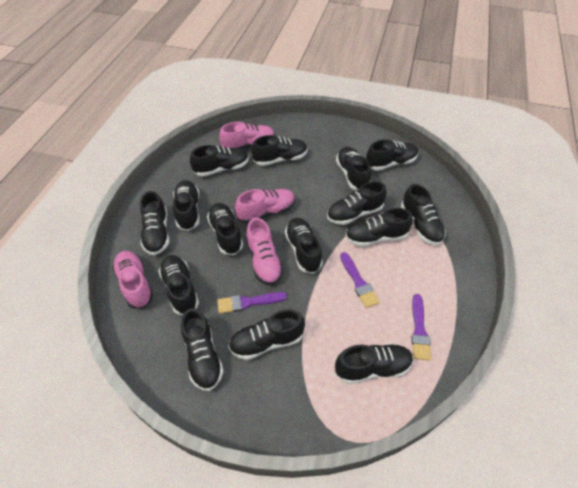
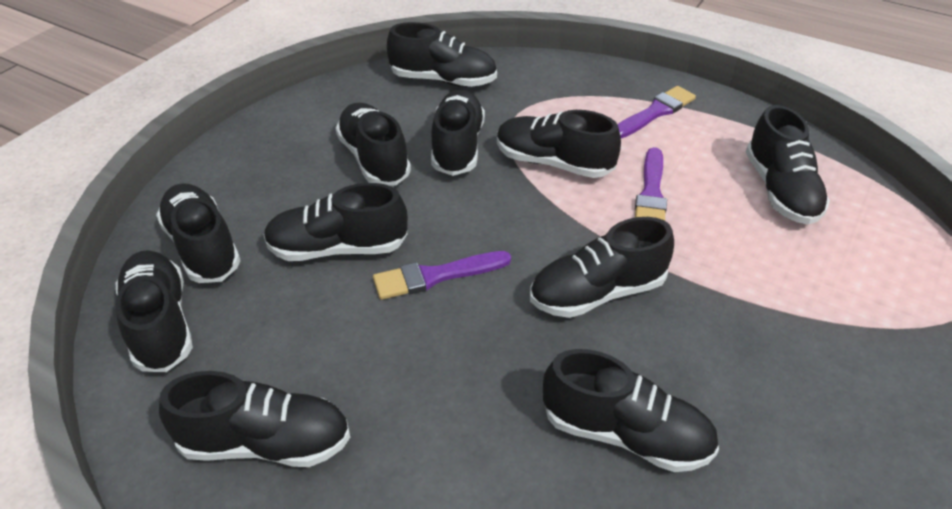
black shoe: 15 -> 11
pink shoe: 4 -> 0

